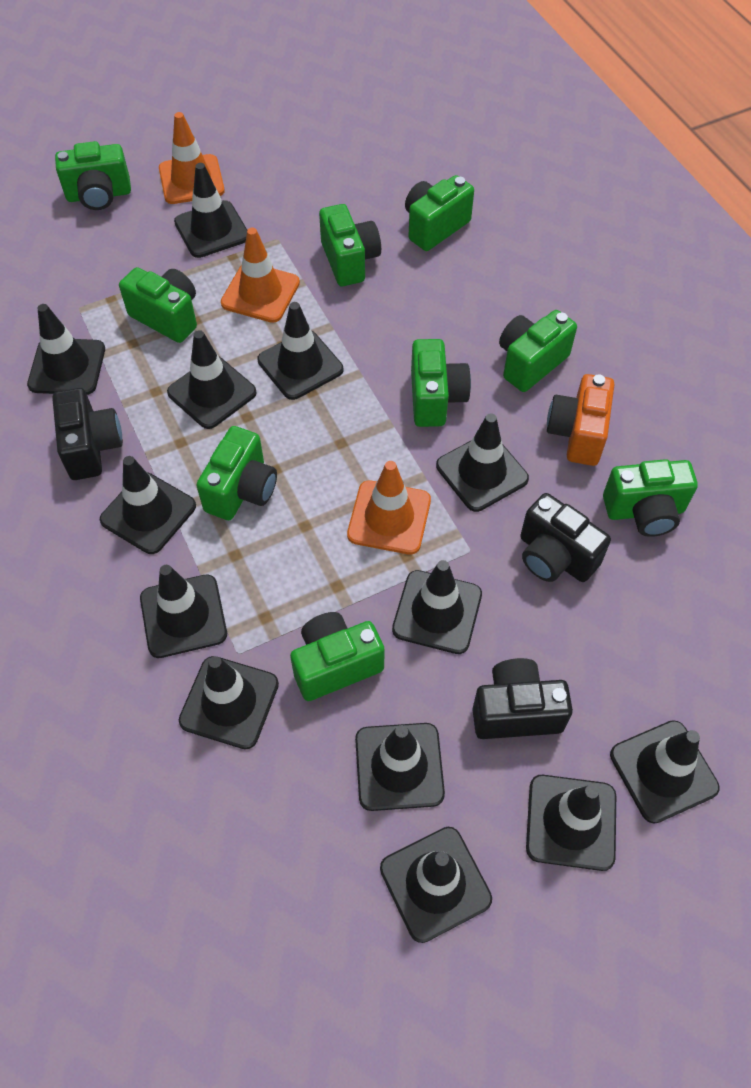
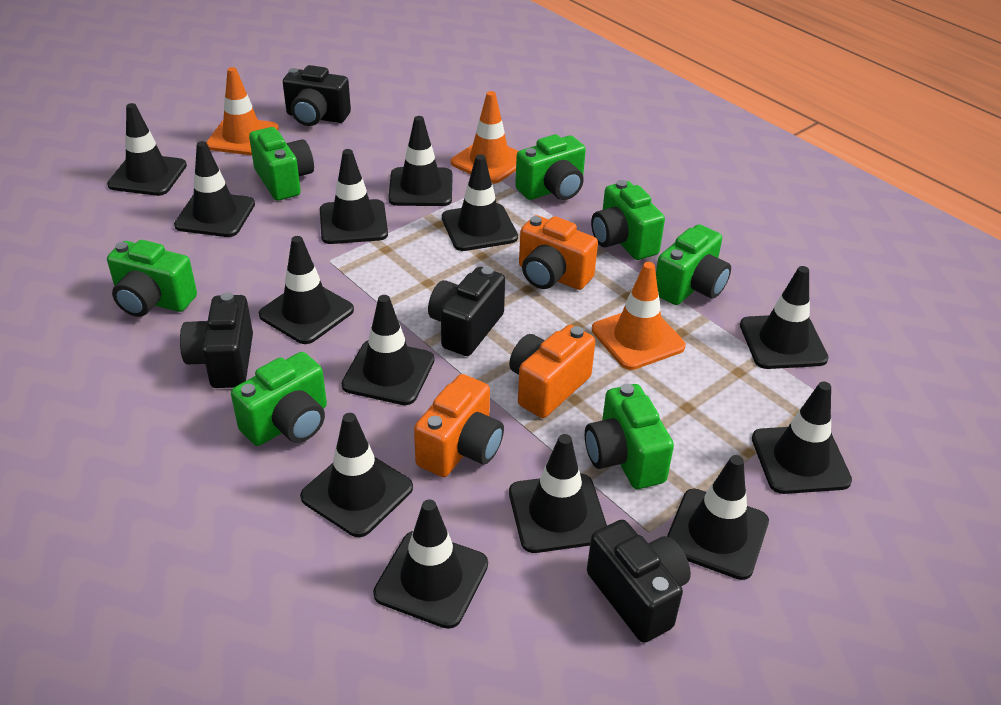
black camera: 3 -> 4
green camera: 9 -> 7
orange camera: 1 -> 3

